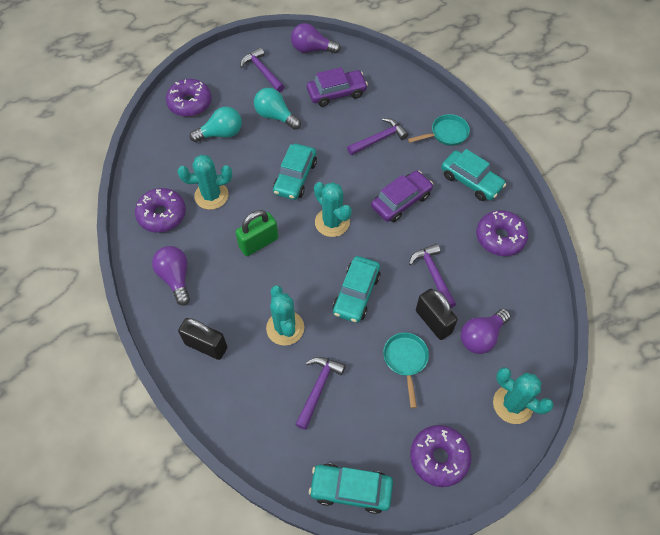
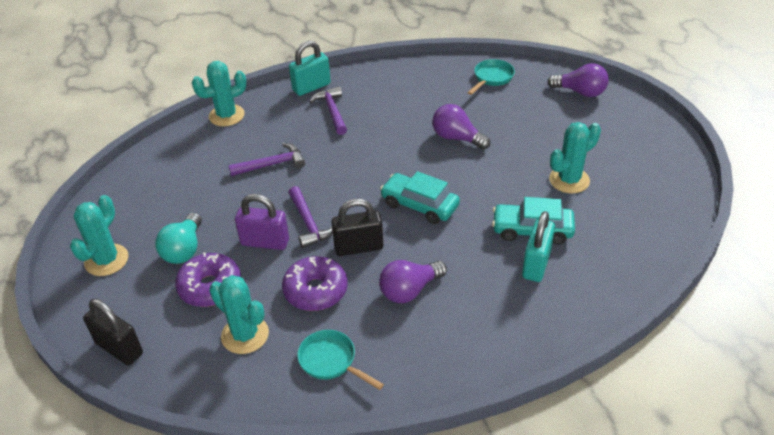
green padlock: 1 -> 0
purple car: 2 -> 0
purple donut: 4 -> 2
purple hammer: 4 -> 3
purple padlock: 0 -> 1
turquoise car: 4 -> 2
turquoise light bulb: 2 -> 1
turquoise padlock: 0 -> 2

